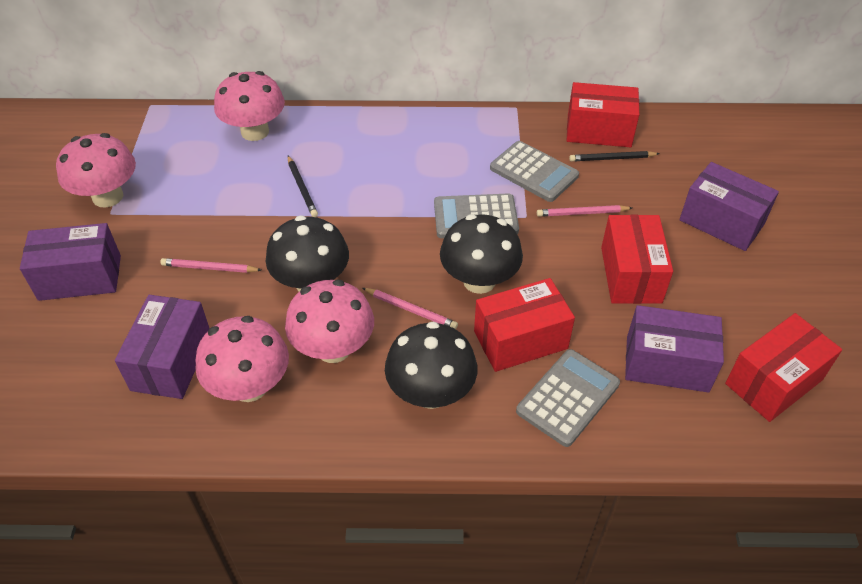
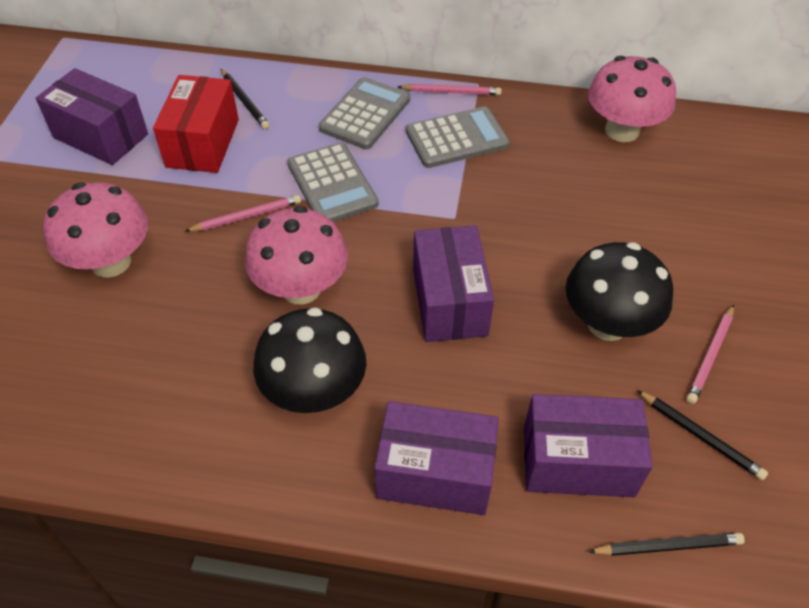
black mushroom: 3 -> 2
black pencil: 2 -> 3
pink mushroom: 4 -> 3
red box: 4 -> 1

